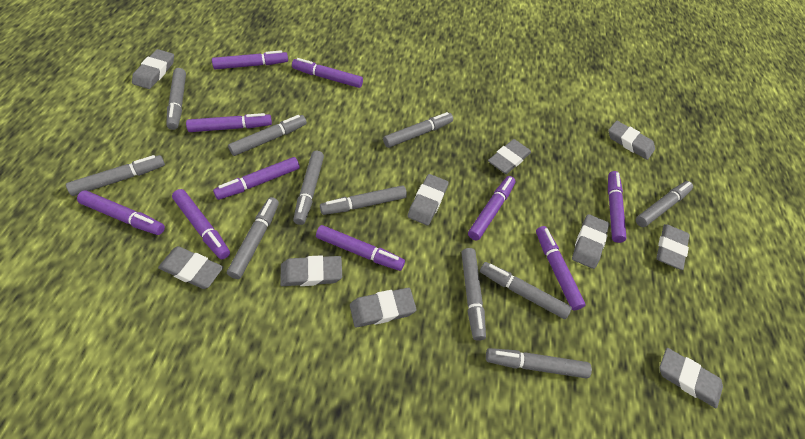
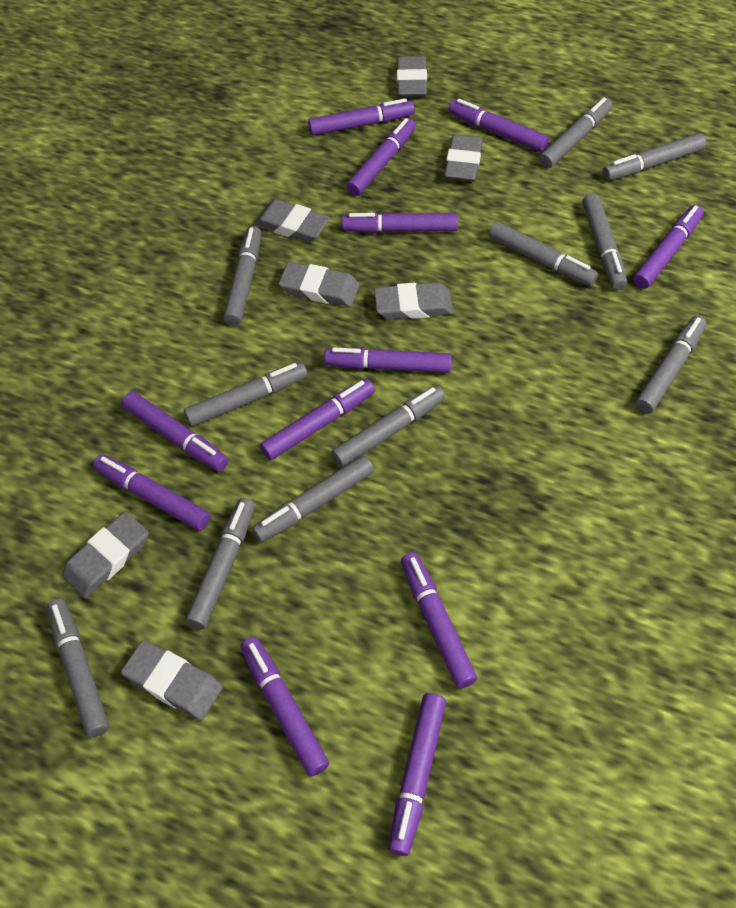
grey eraser: 10 -> 7
purple marker: 10 -> 12

